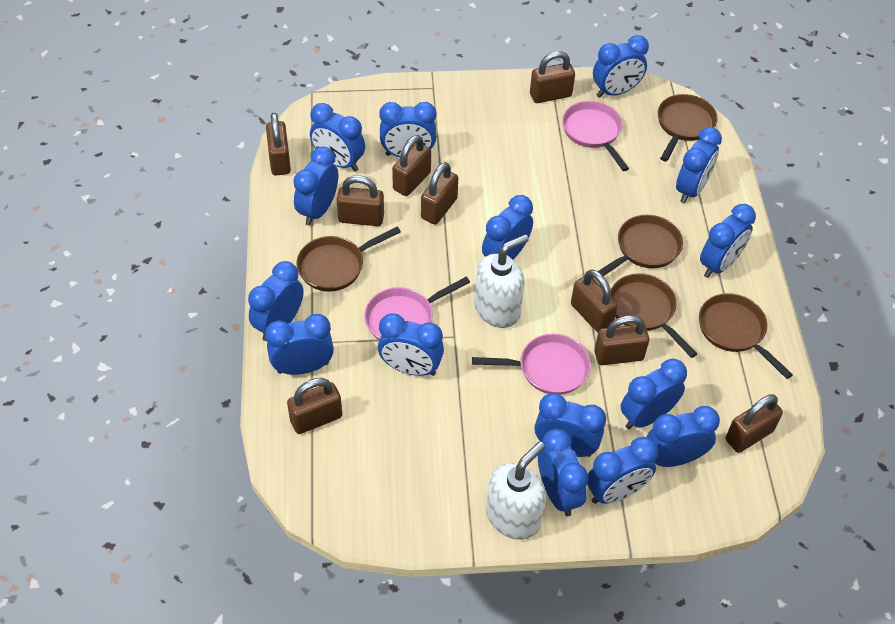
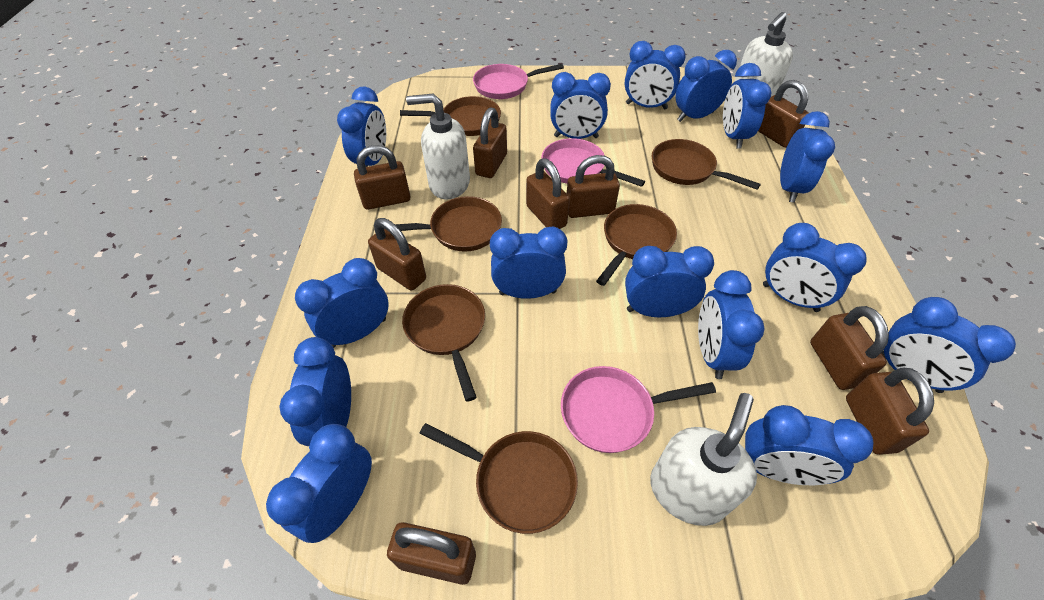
brown pan: 5 -> 6
white soap dispenser: 2 -> 3

